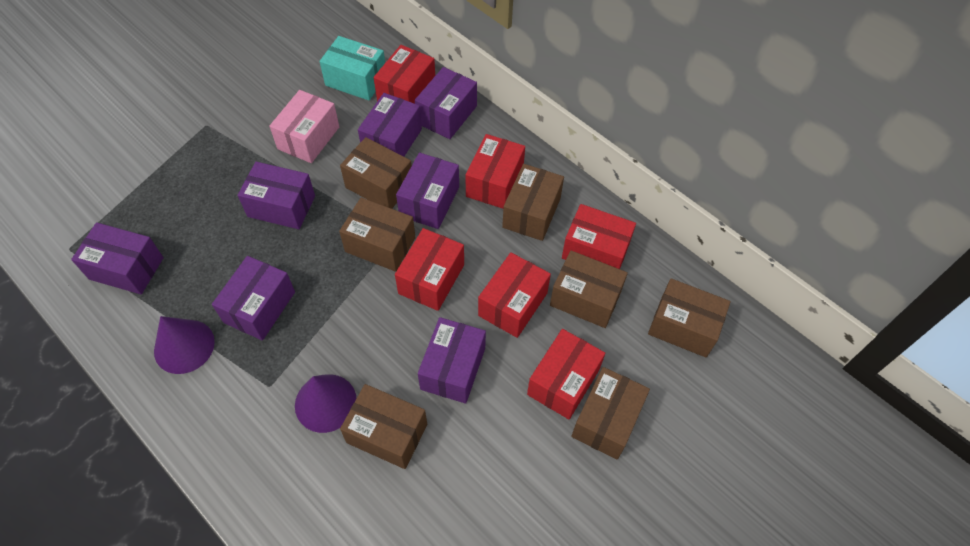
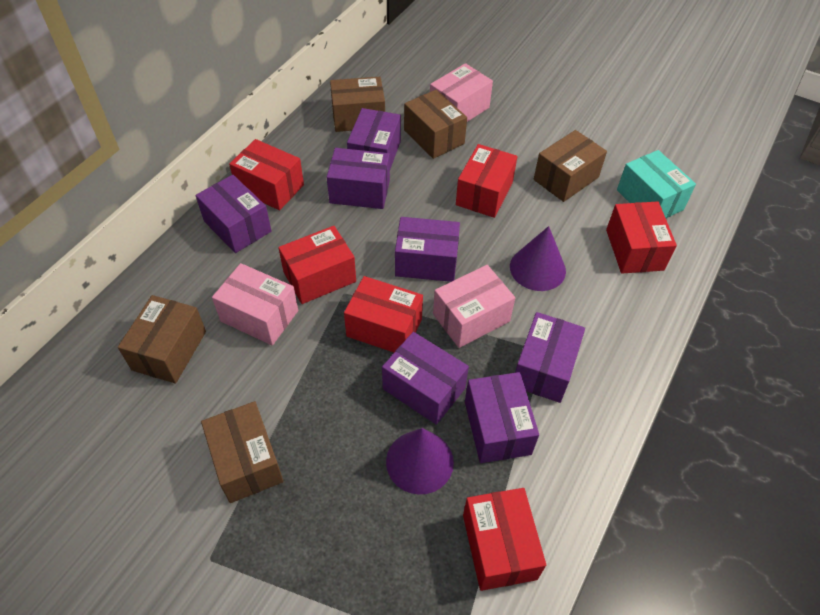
brown box: 7 -> 5
pink box: 1 -> 3

